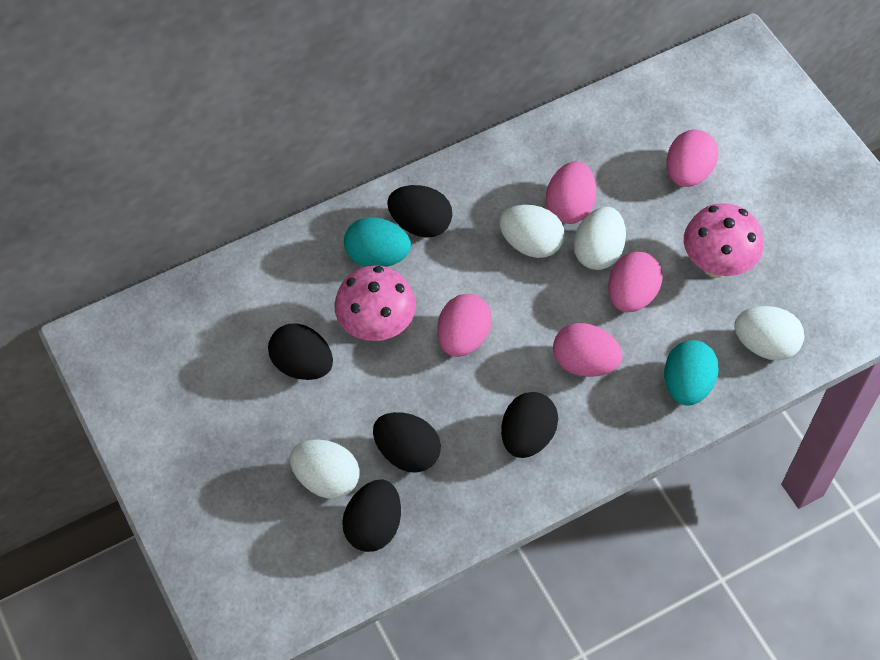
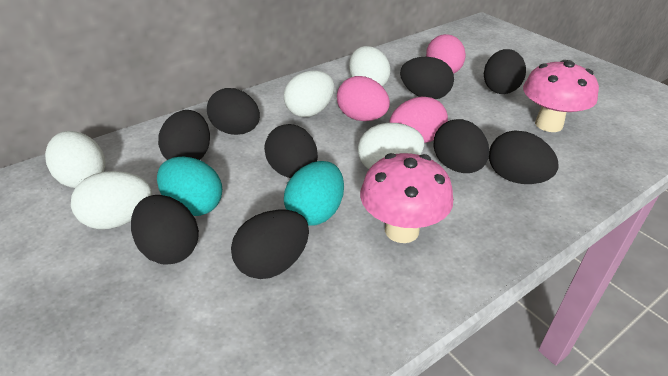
black egg: 5 -> 9
pink egg: 5 -> 3
white egg: 4 -> 5

